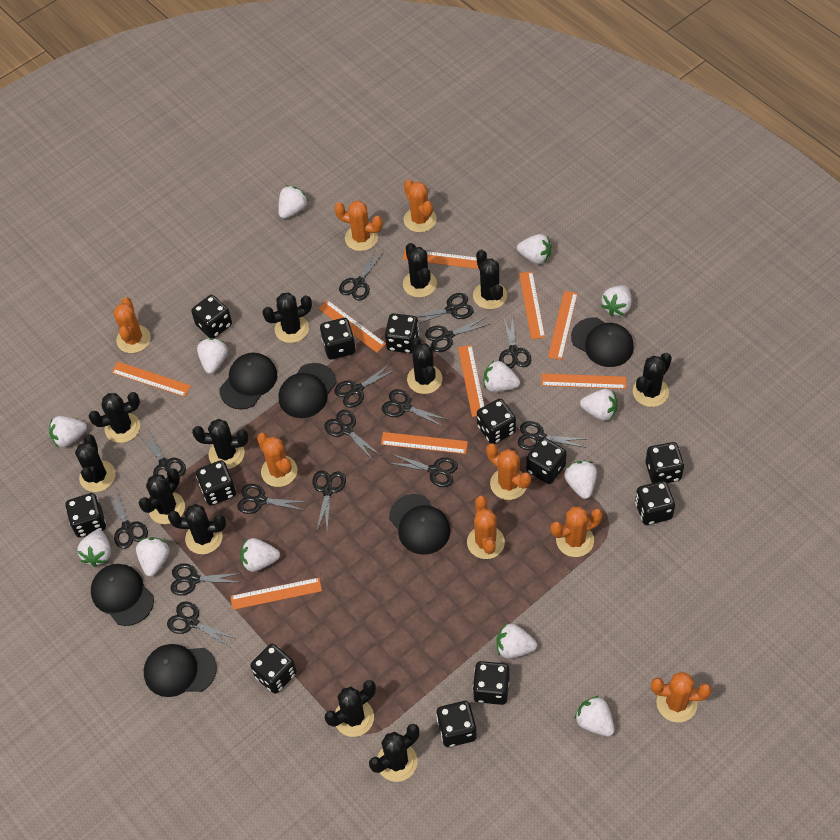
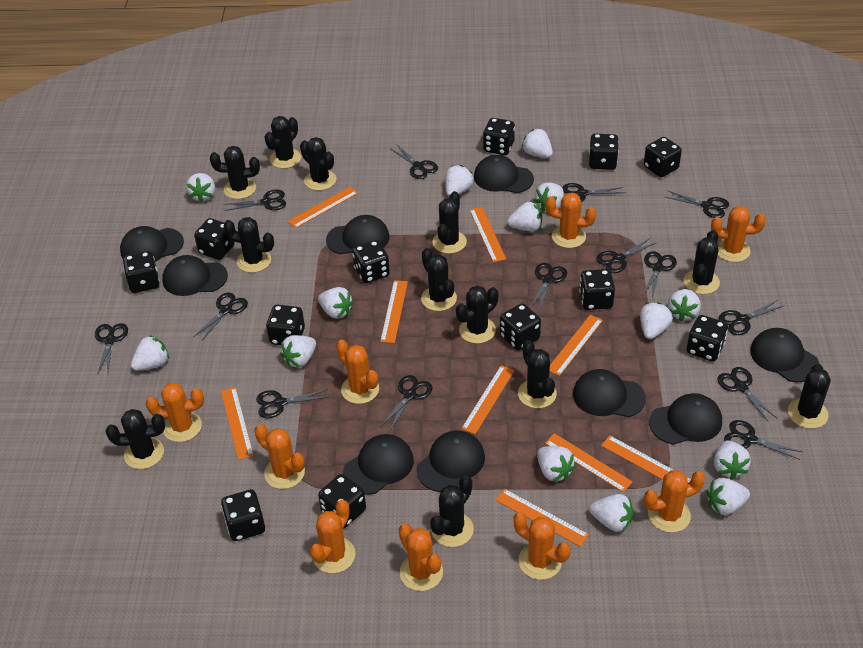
black cap: 6 -> 9
black scissors: 15 -> 14
orange cactus: 8 -> 9
white strawberry: 13 -> 14

